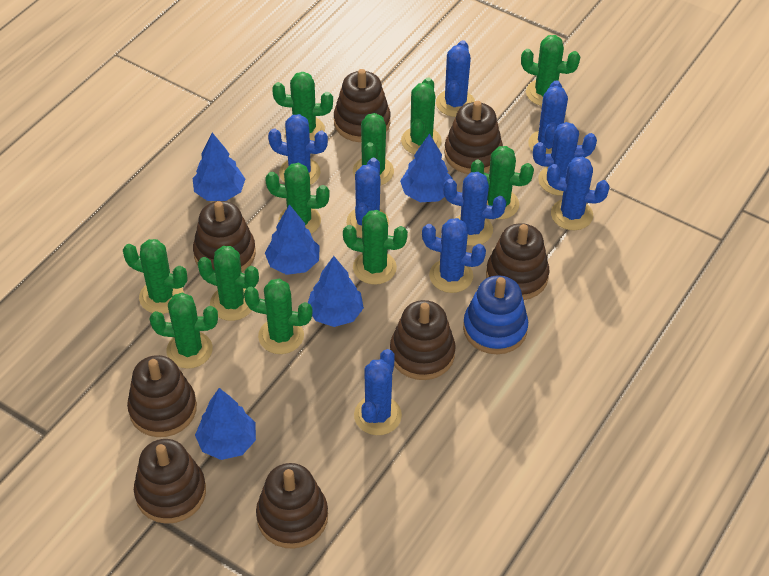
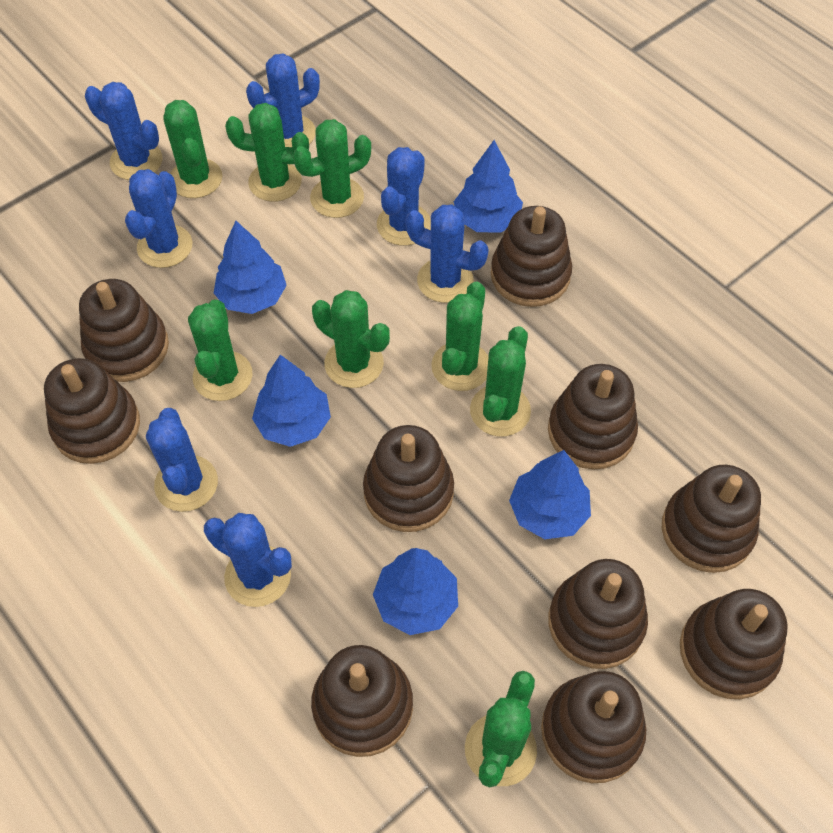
blue cactus: 9 -> 7
blue stacking toy: 1 -> 0
brown stacking toy: 8 -> 10
green cactus: 11 -> 8

